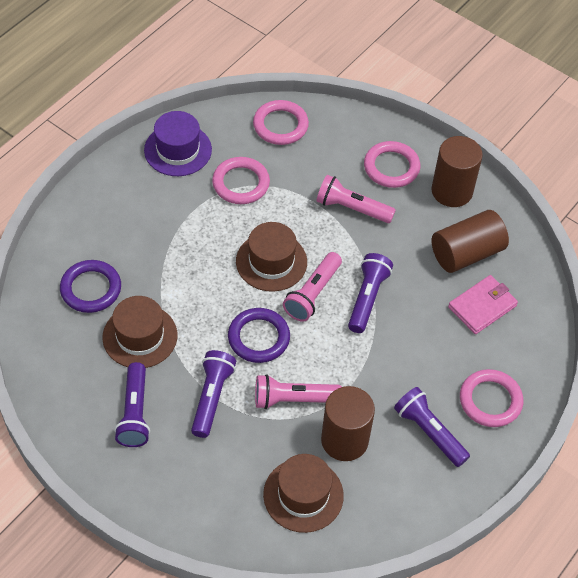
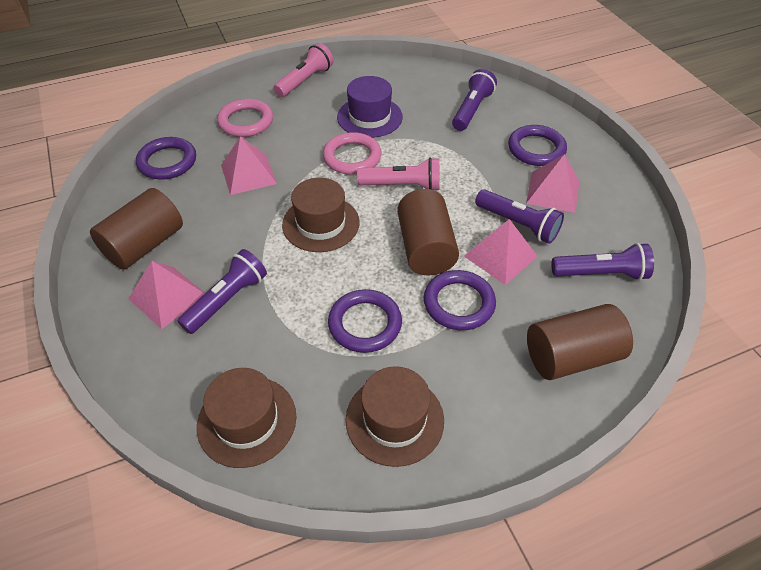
pink flashlight: 3 -> 2
pink pyramid: 0 -> 4
pink ring: 4 -> 2
pink wallet: 1 -> 0
purple ring: 2 -> 4

